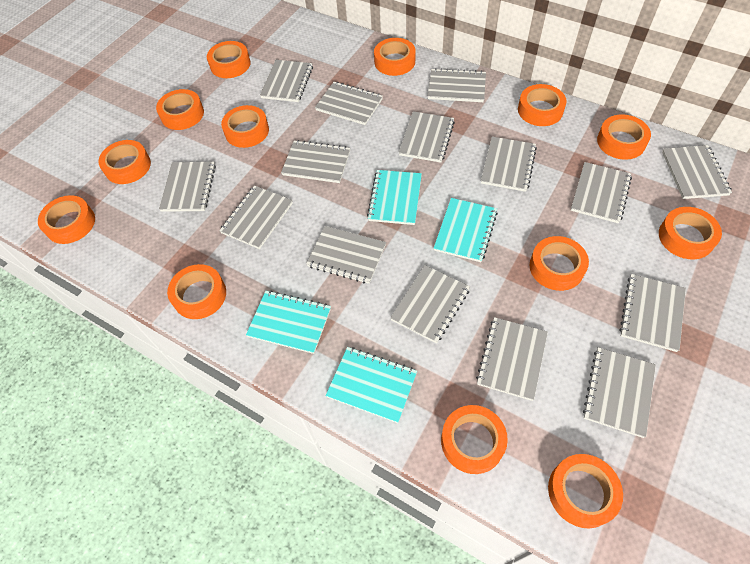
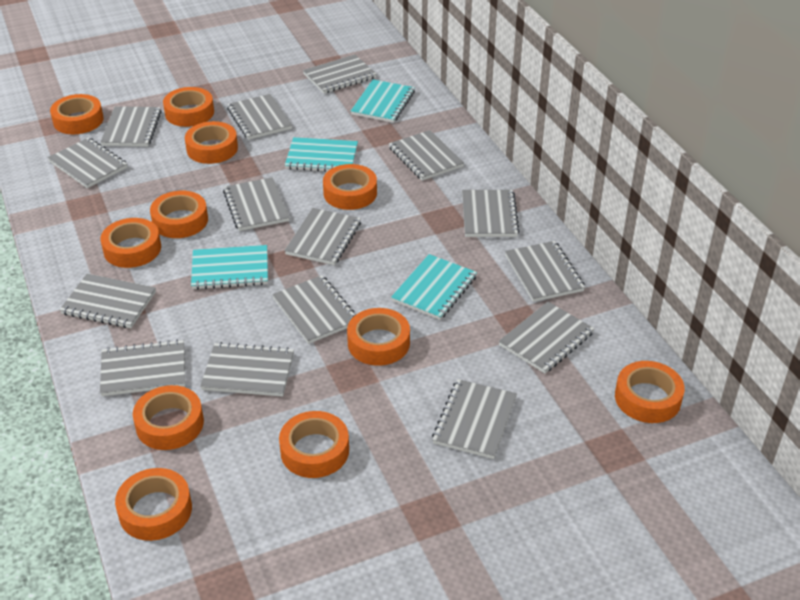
orange tape: 13 -> 11

